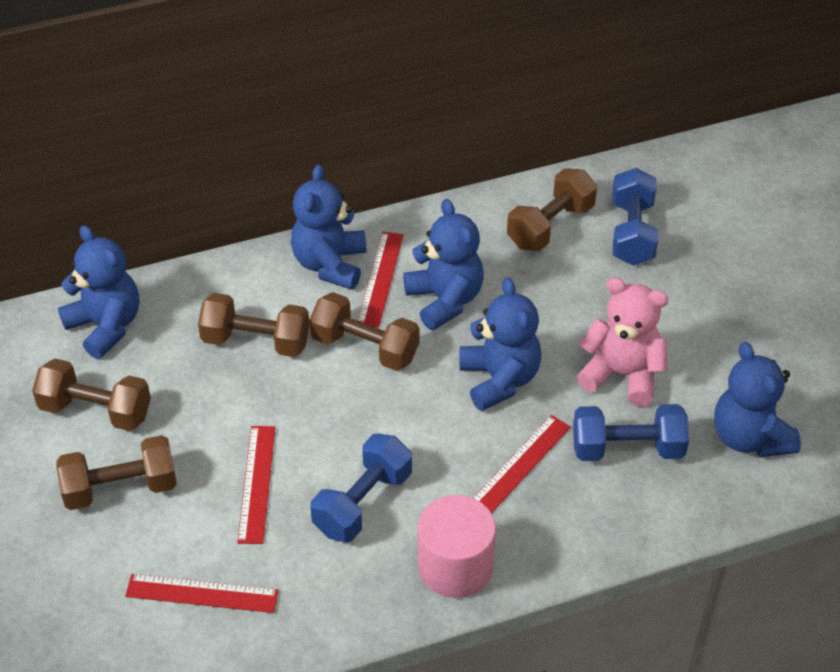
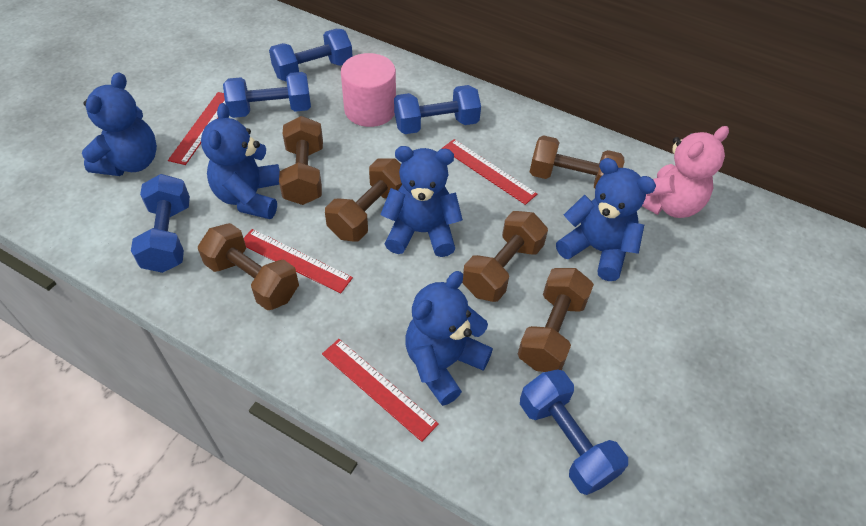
blue dumbbell: 3 -> 5
brown dumbbell: 5 -> 6

